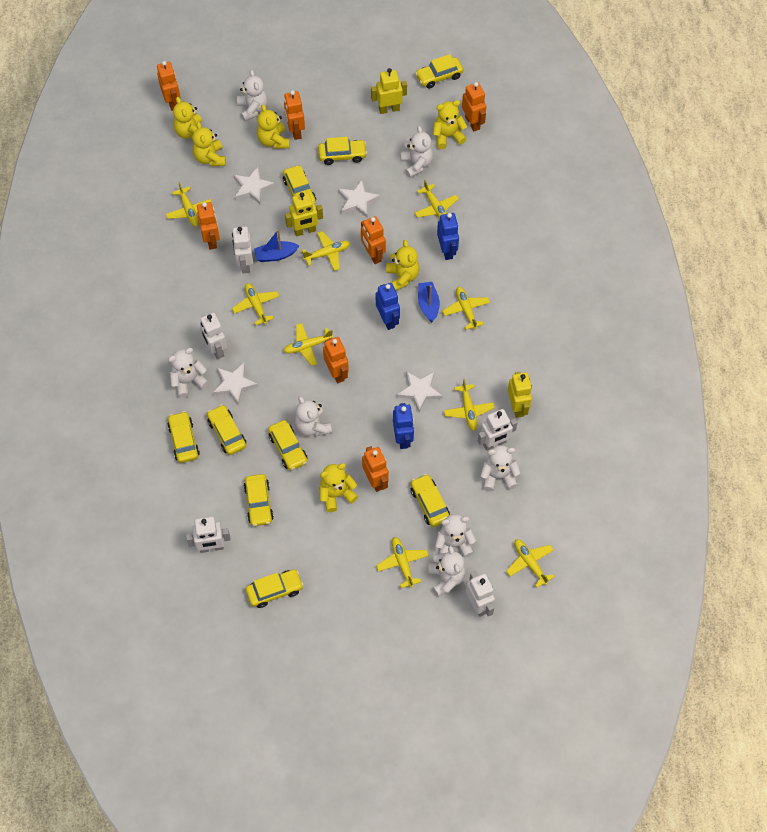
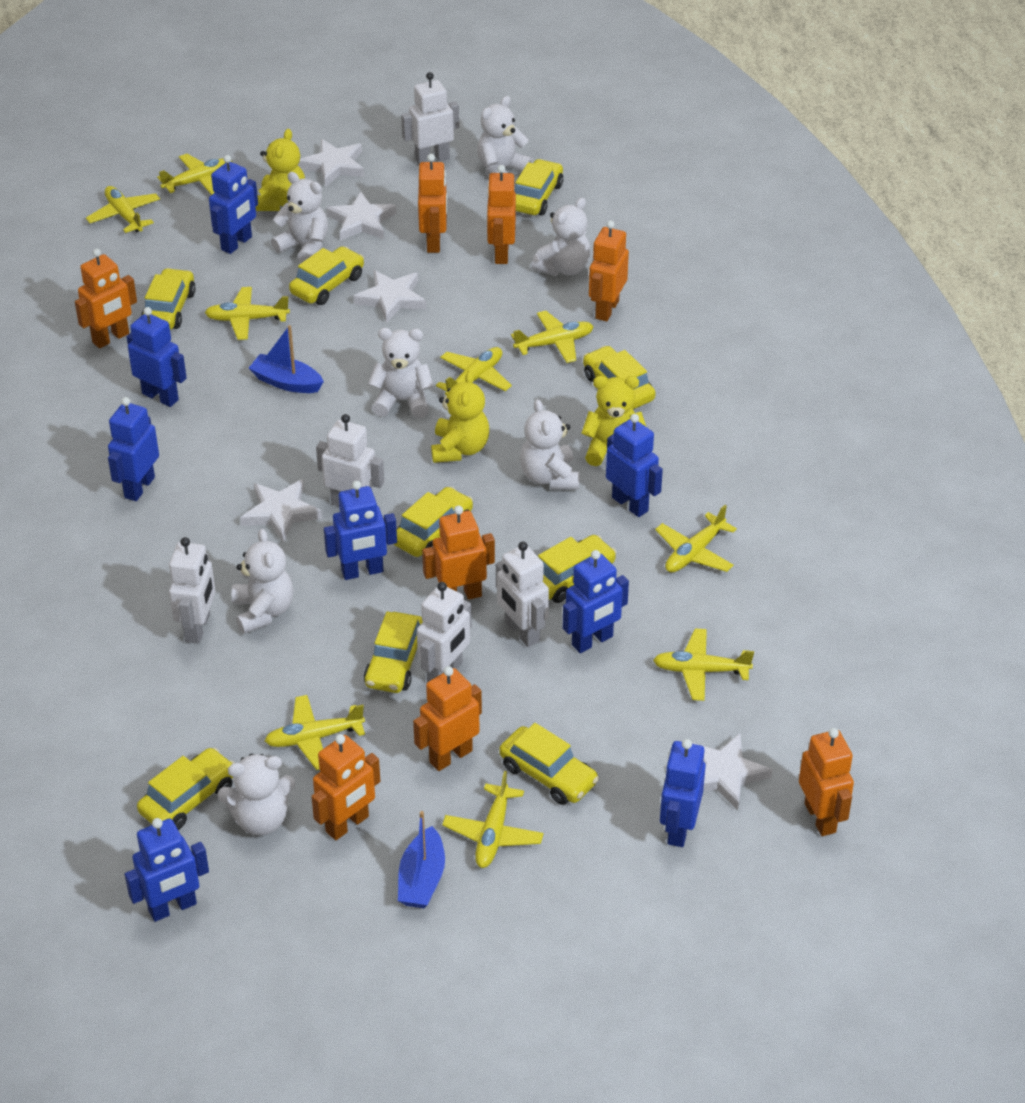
blue robot: 3 -> 8
orange robot: 7 -> 8
white star: 4 -> 5
yellow robot: 3 -> 0
yellow teddy bear: 6 -> 3

